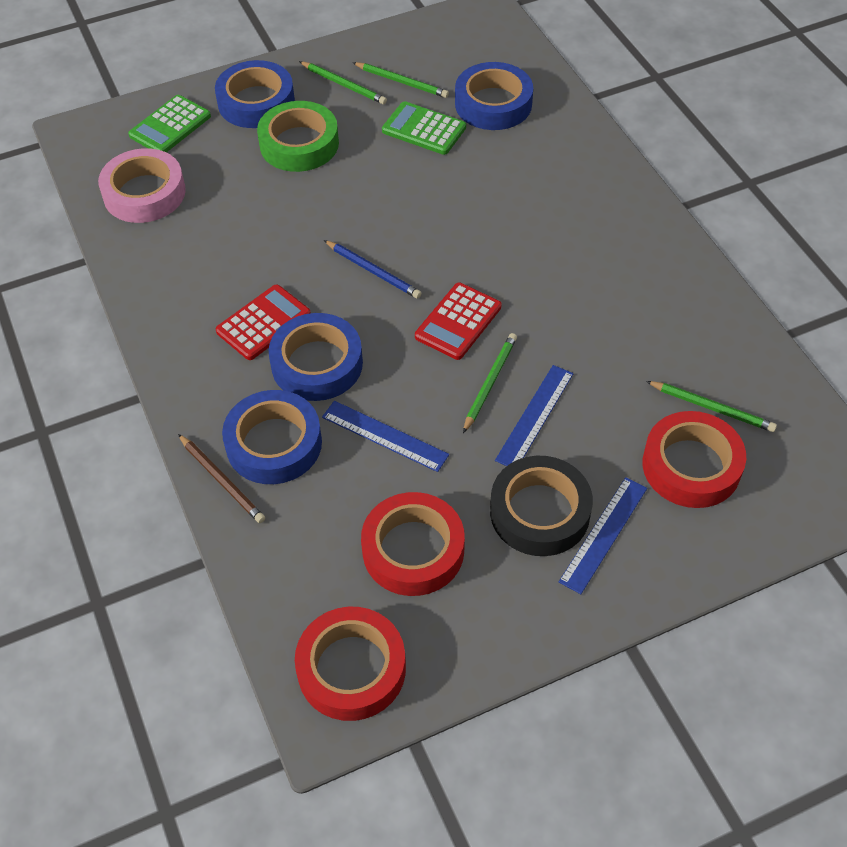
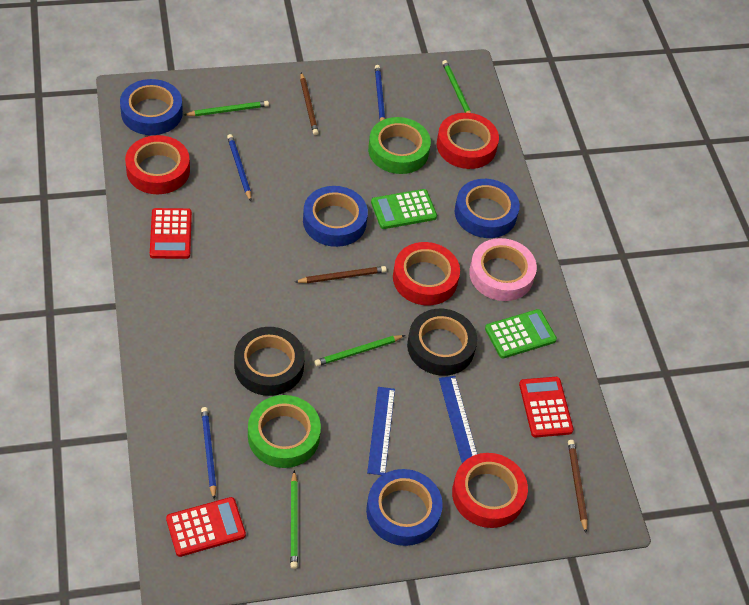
black tape: 1 -> 2
blue pencil: 1 -> 3
blue ruler: 3 -> 2
brown pencil: 1 -> 3
green tape: 1 -> 2
red calculator: 2 -> 3
red tape: 3 -> 4

